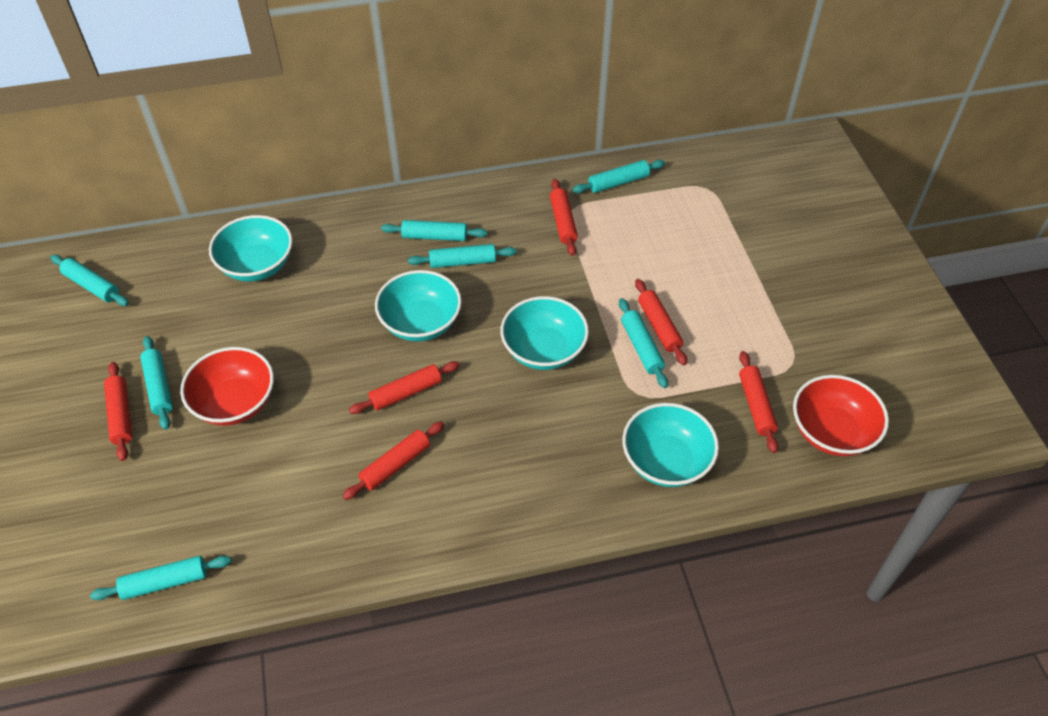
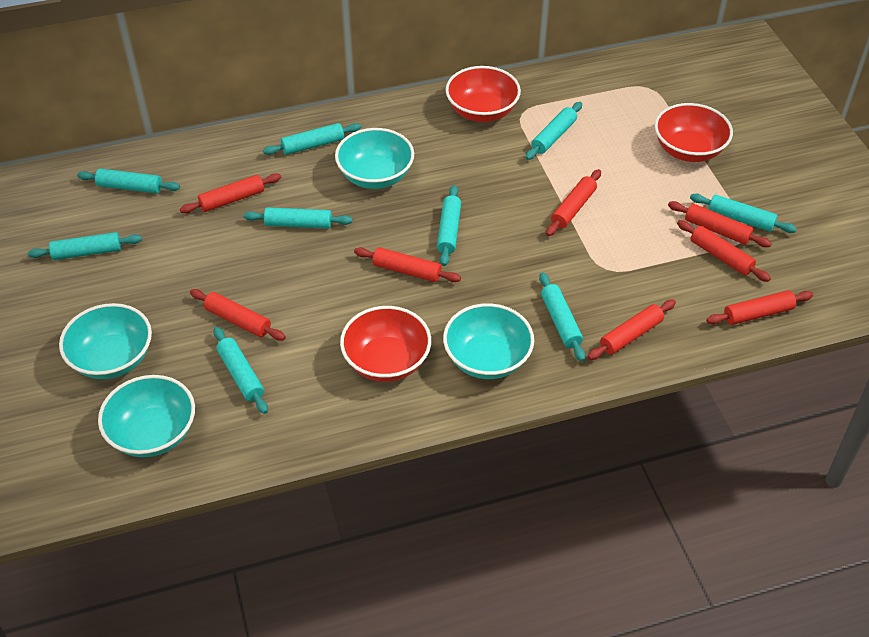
red bowl: 2 -> 3
red rolling pin: 6 -> 8
turquoise rolling pin: 7 -> 9

